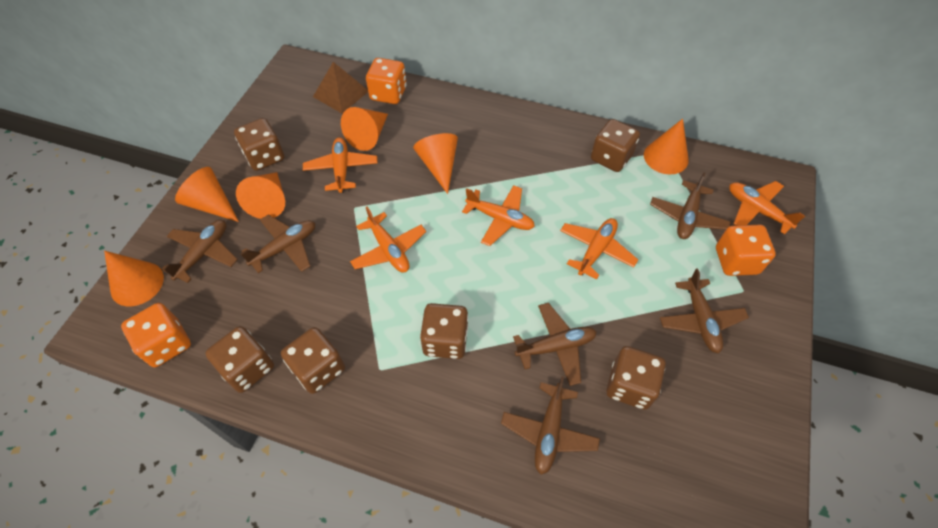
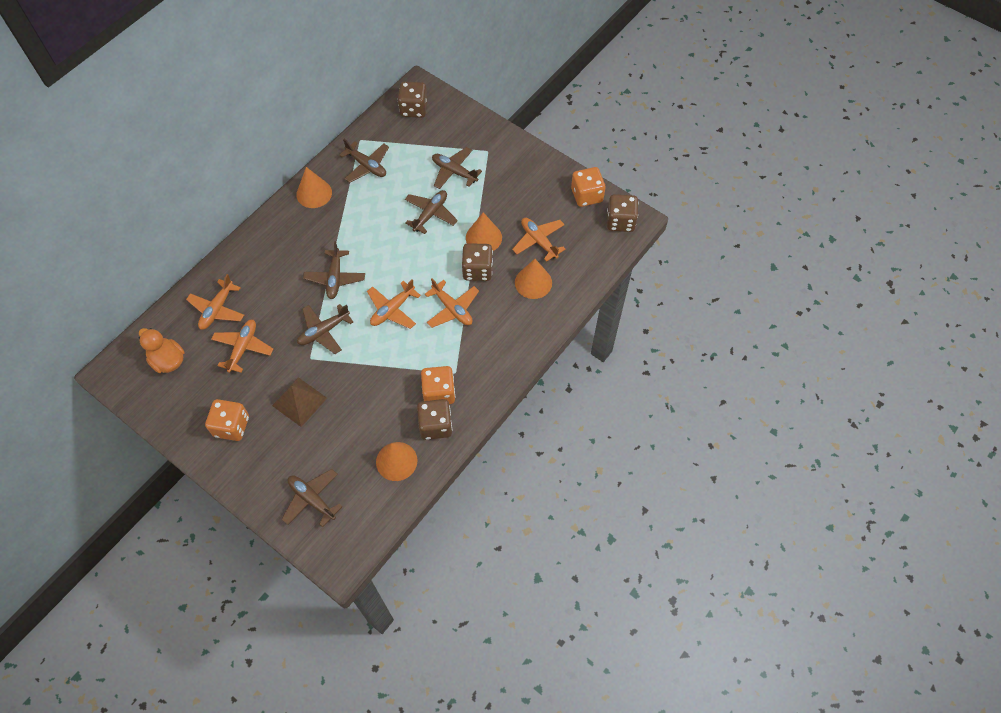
brown dice: 6 -> 4
orange cone: 6 -> 4
orange duck: 0 -> 1

